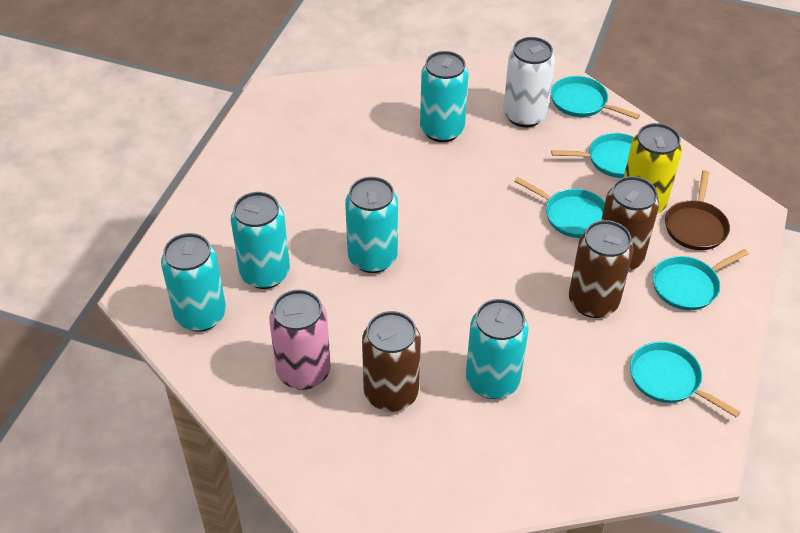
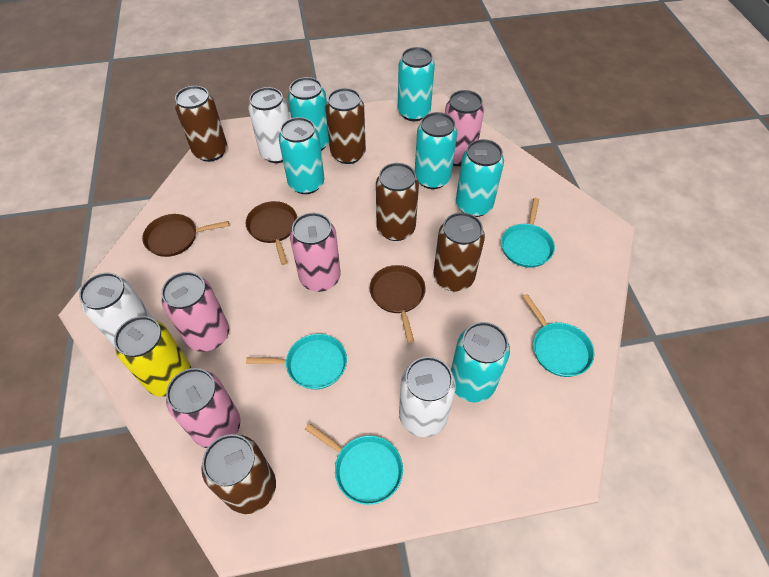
brown can: 3 -> 5
brown pan: 1 -> 3
pink can: 1 -> 4
turquoise can: 5 -> 6
turquoise pan: 5 -> 4
white can: 1 -> 3

